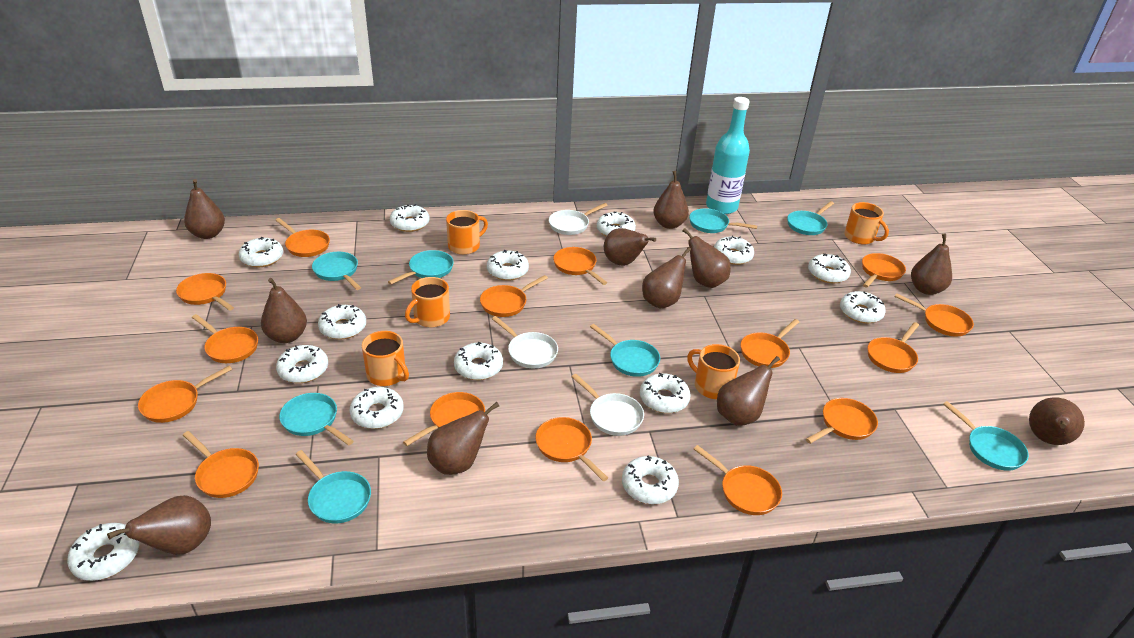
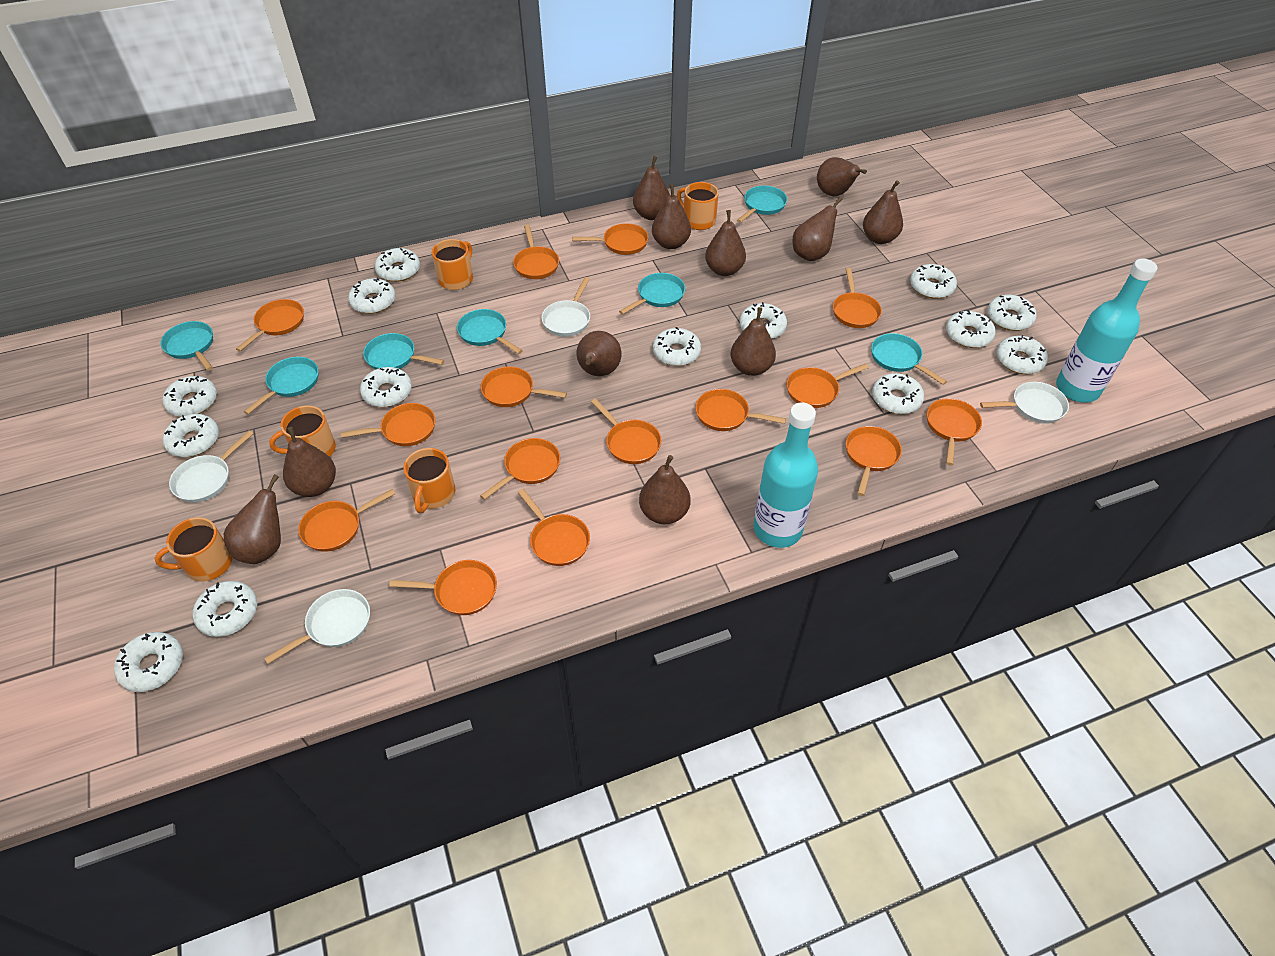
turquoise bottle: 1 -> 2
turquoise pan: 8 -> 7
white pan: 3 -> 4

